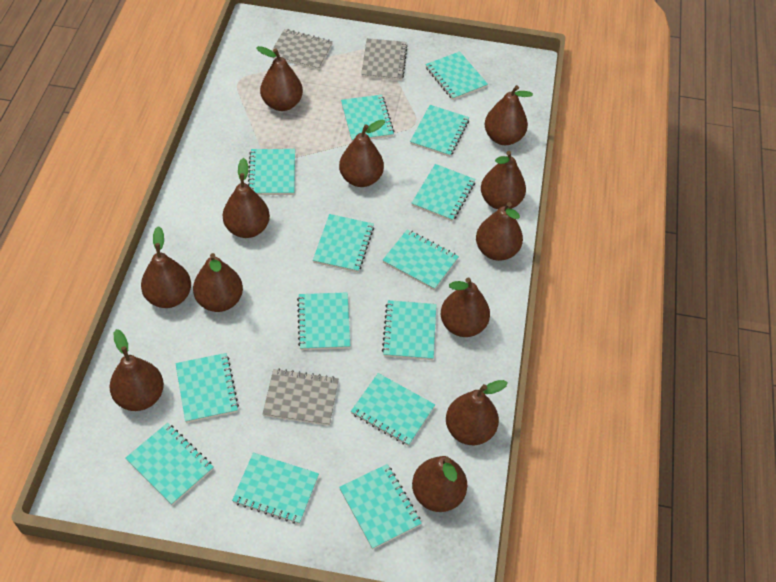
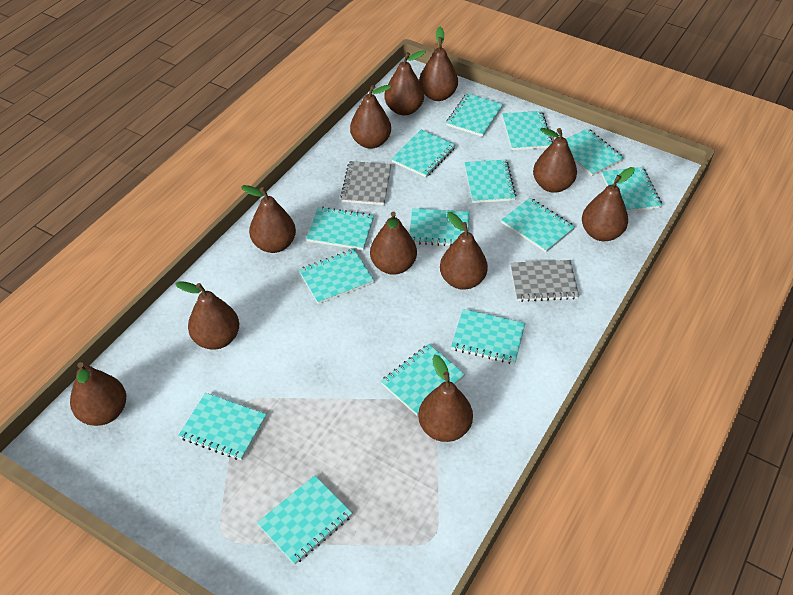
brown pear: 12 -> 11
grey notebook: 3 -> 2

